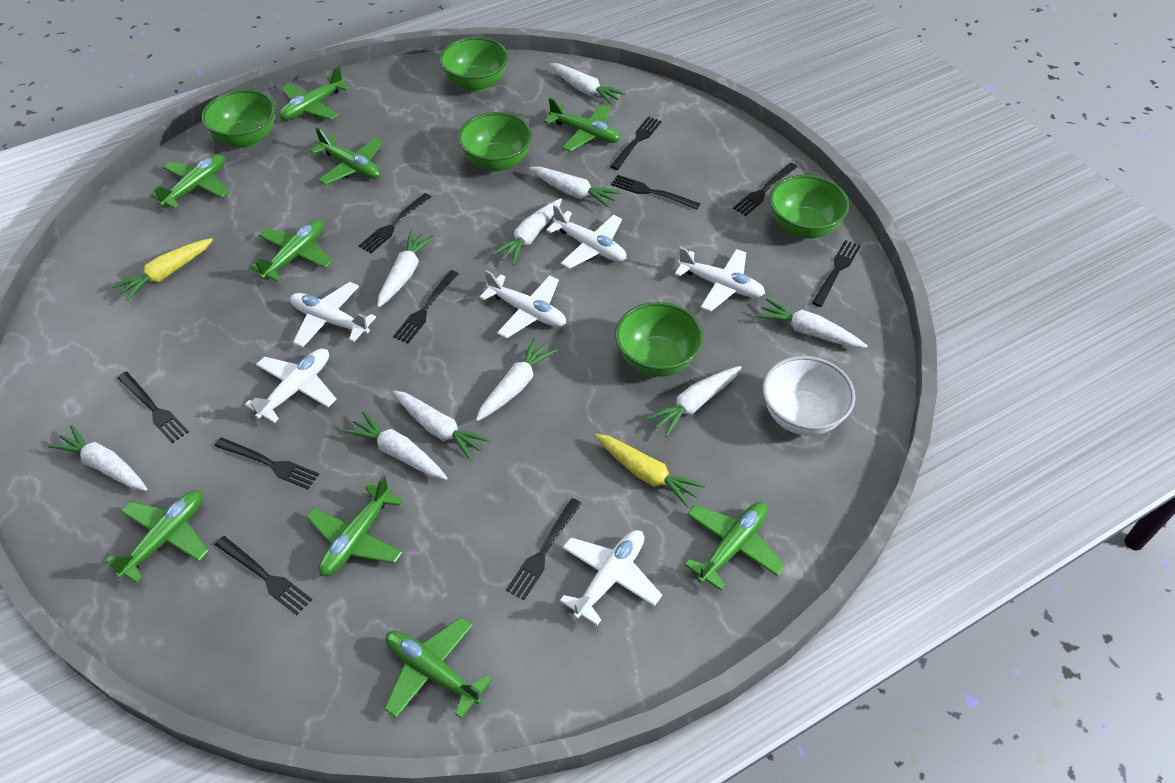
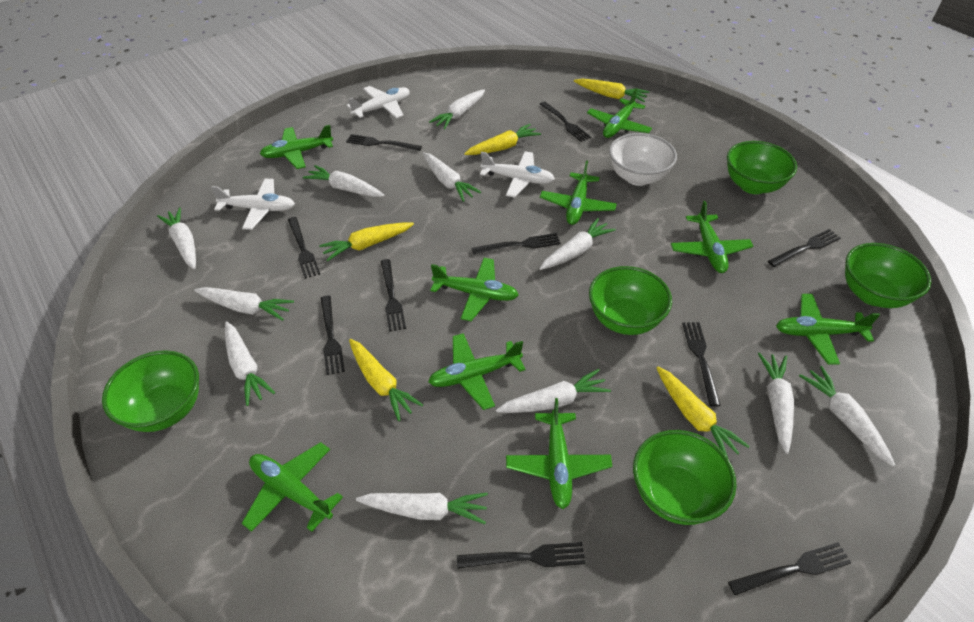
white carrot: 10 -> 11
white plane: 6 -> 3
yellow carrot: 2 -> 5

